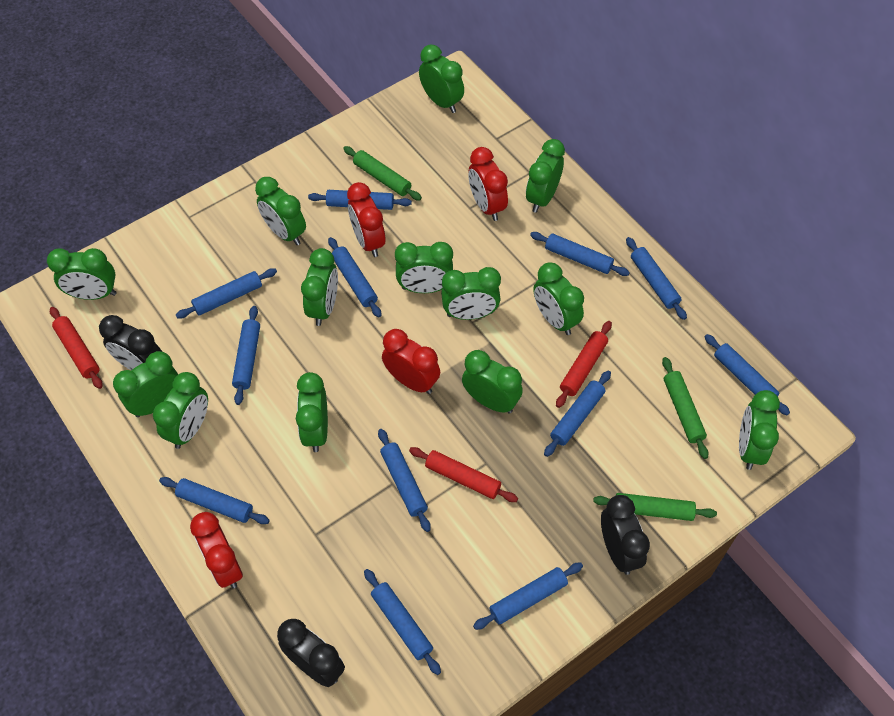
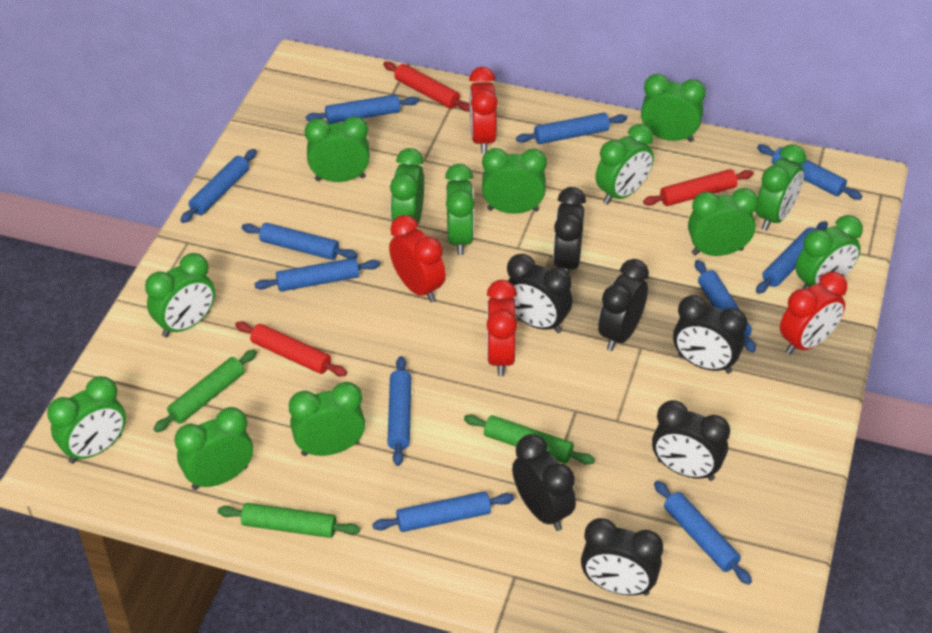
black clock: 3 -> 7
blue rolling pin: 12 -> 11

